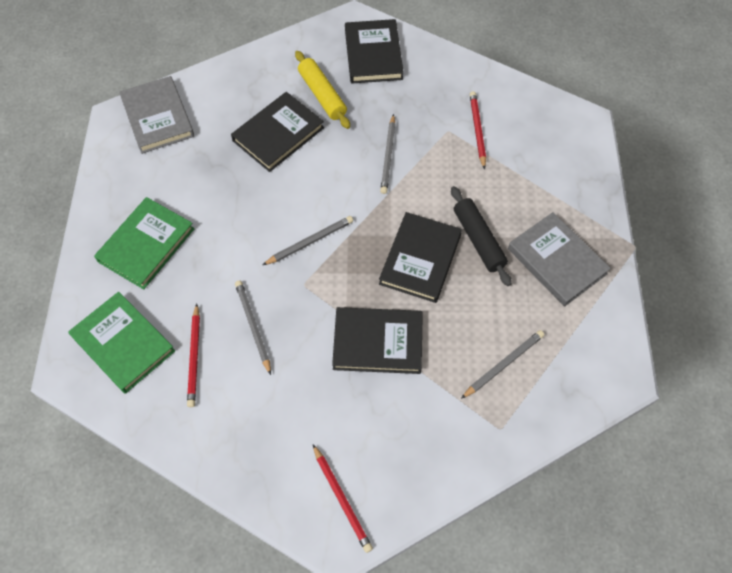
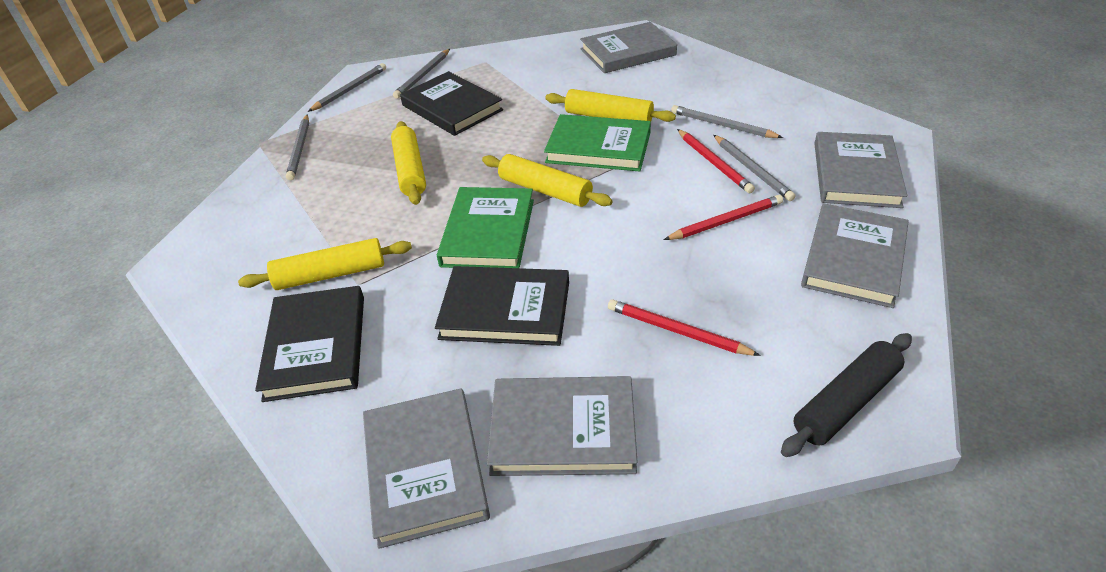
black book: 4 -> 3
grey book: 2 -> 5
grey pencil: 4 -> 5
yellow rolling pin: 1 -> 4

